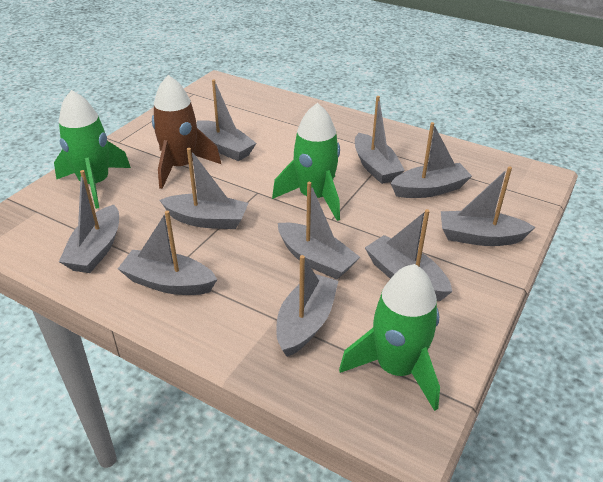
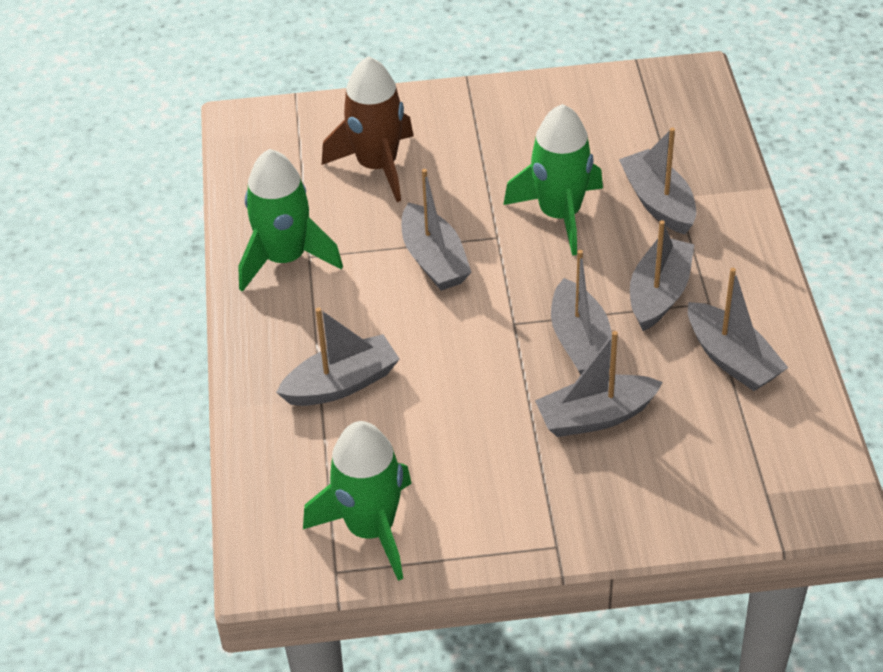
grey boat: 10 -> 7

